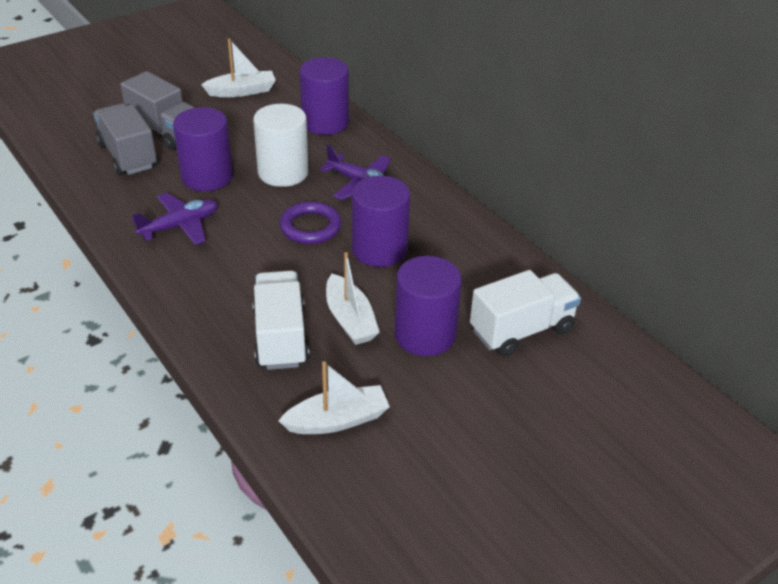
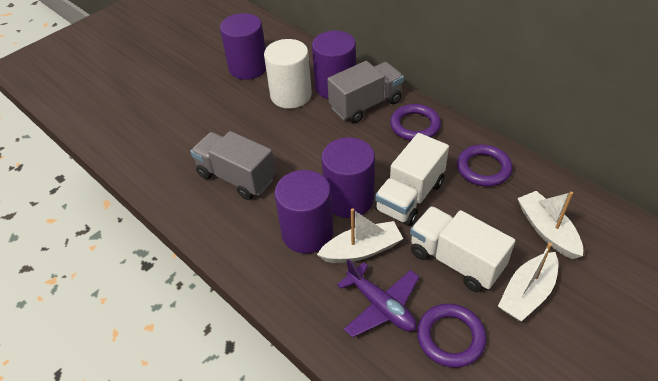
purple plane: 2 -> 1
purple ring: 1 -> 3

